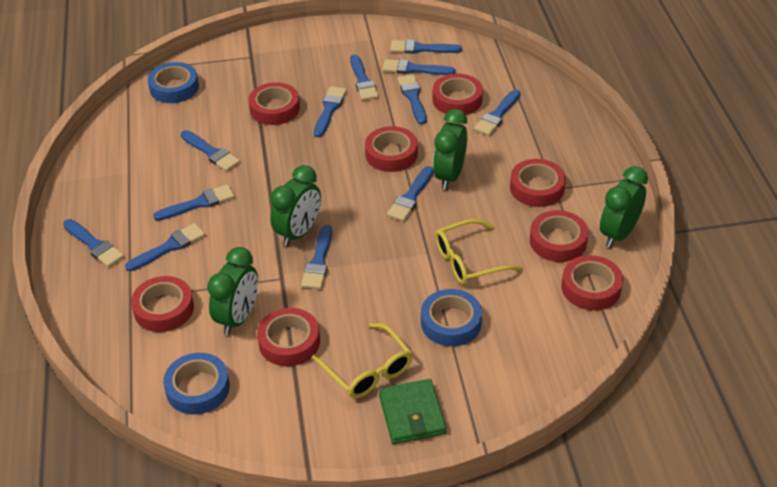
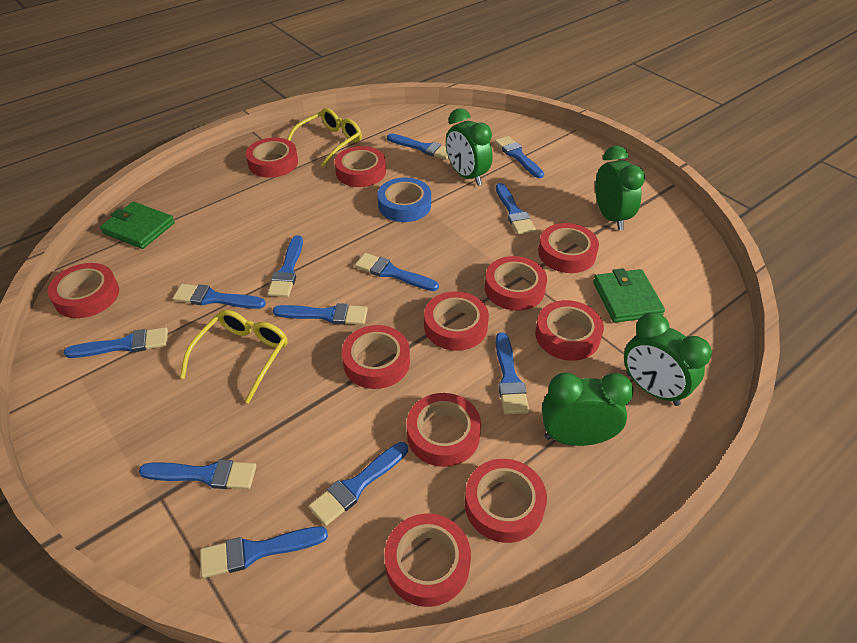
blue tape: 3 -> 1
green wallet: 1 -> 2
red tape: 8 -> 11

